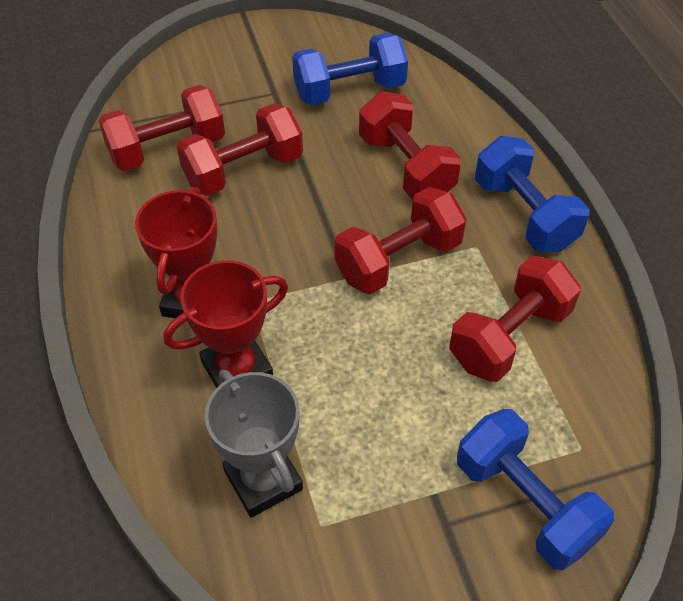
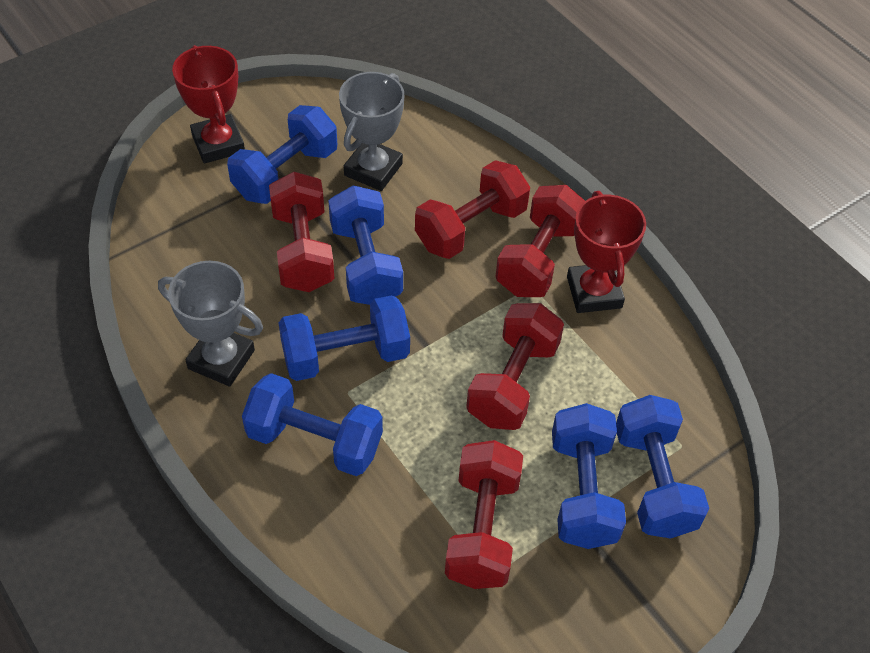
blue dumbbell: 3 -> 6
grey trophy: 1 -> 2

